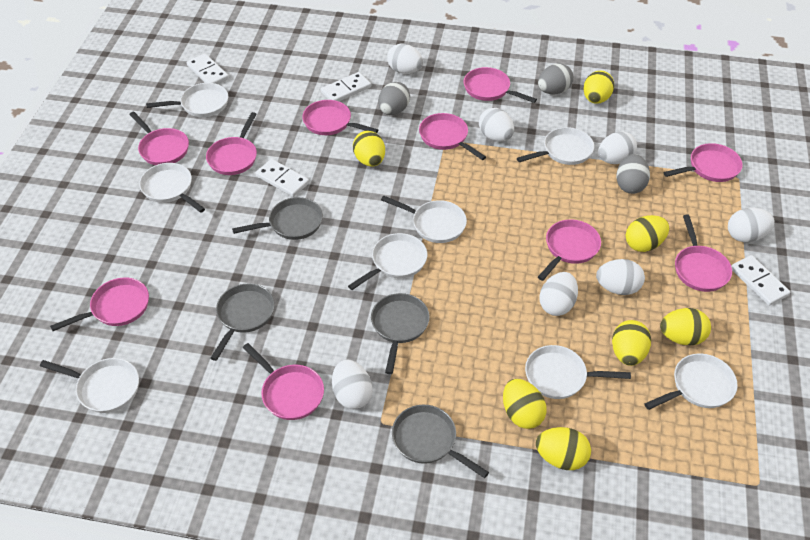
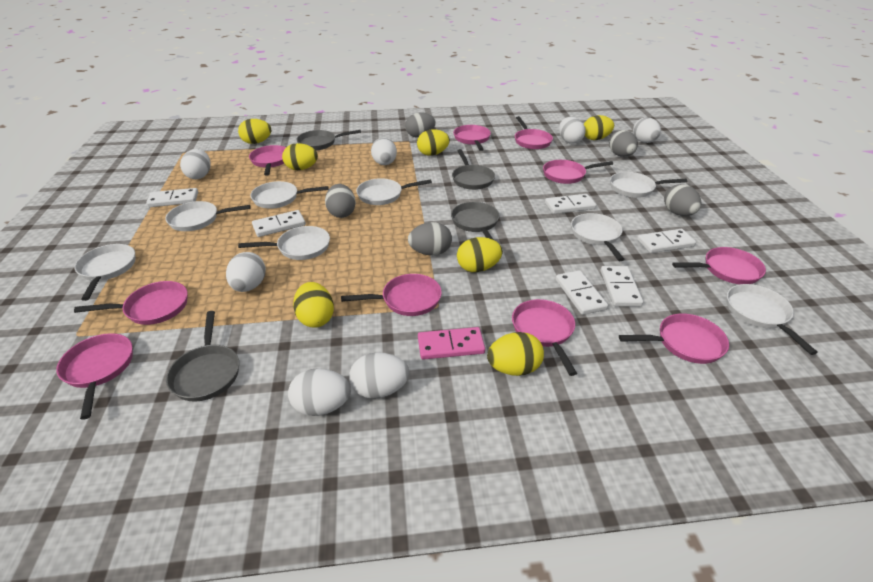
grey egg: 3 -> 5
pink domino: 0 -> 1
white domino: 4 -> 6

